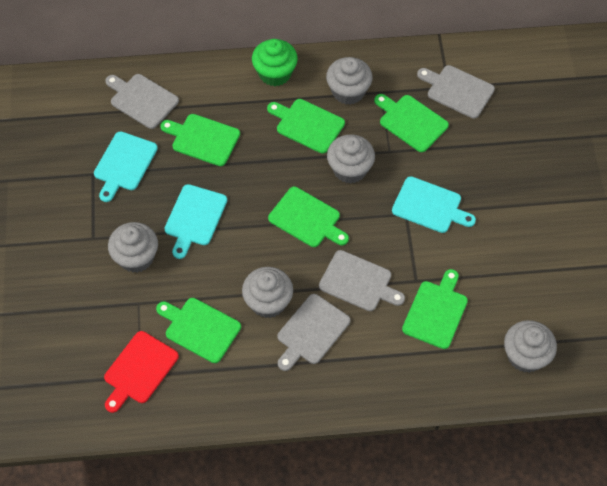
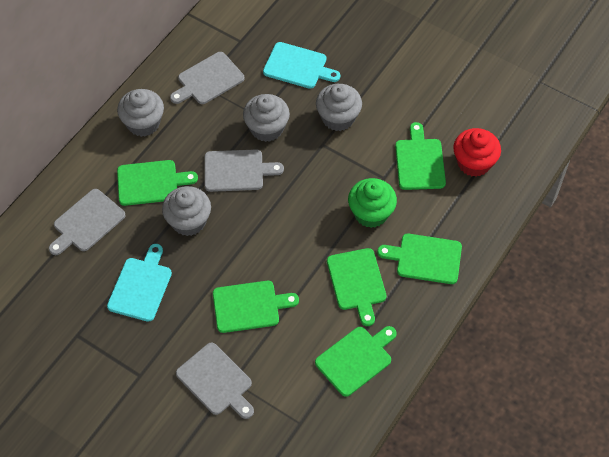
grey cupcake: 5 -> 4
red cupcake: 0 -> 1
red cutting board: 1 -> 0
turquoise cutting board: 3 -> 2

